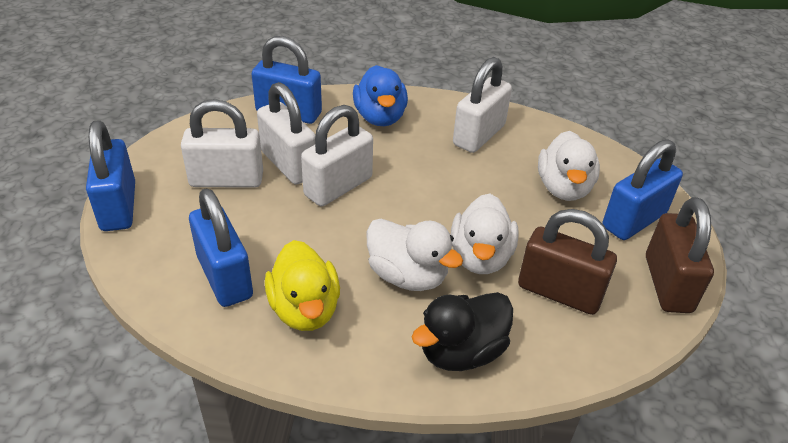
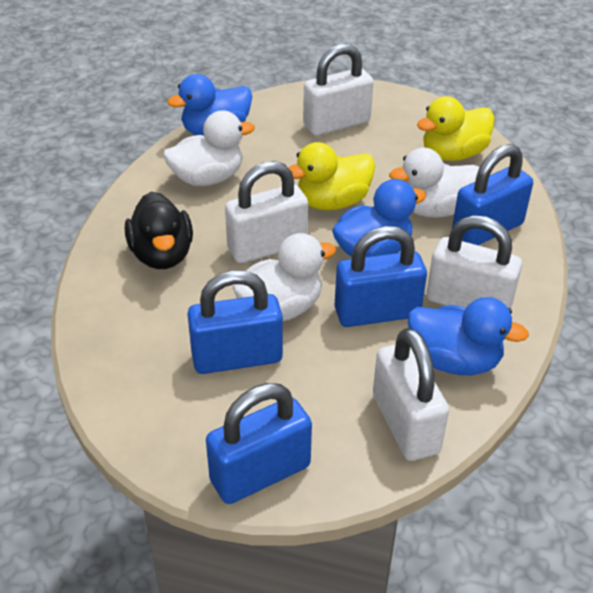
blue duck: 1 -> 3
brown padlock: 2 -> 0
yellow duck: 1 -> 2

